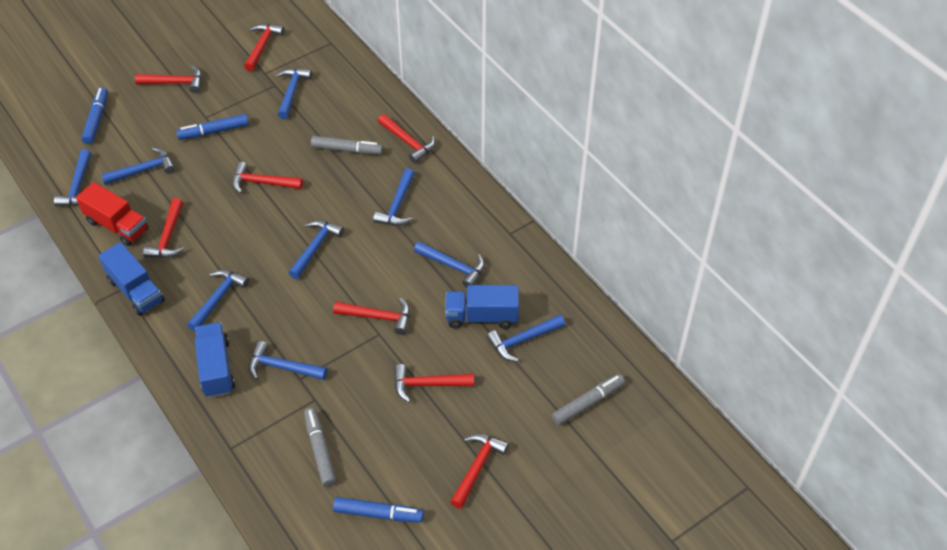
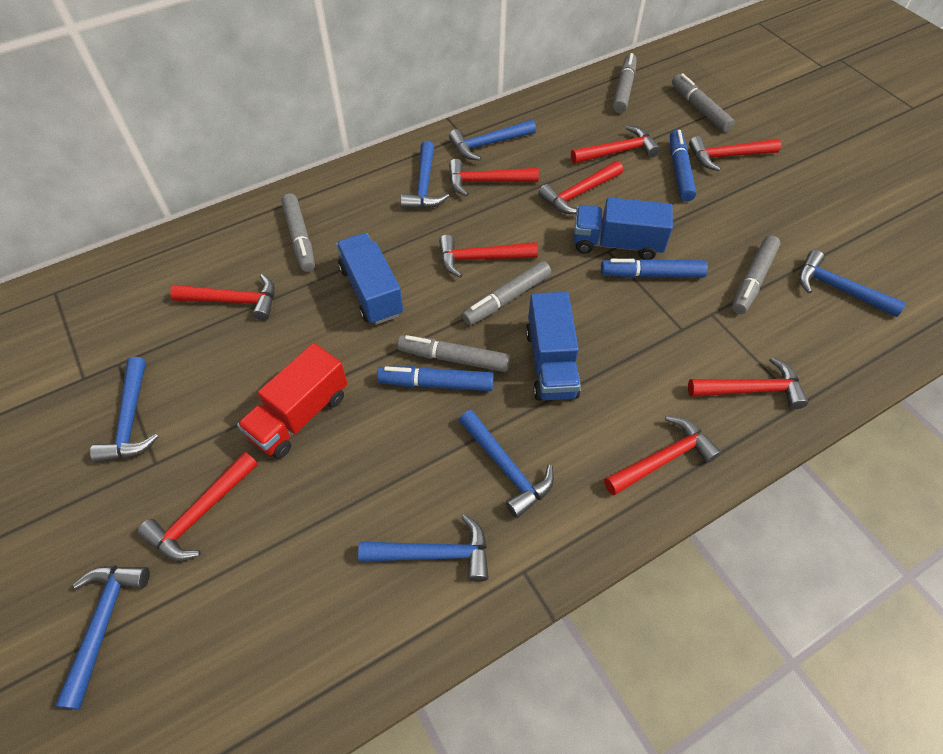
blue hammer: 9 -> 7
grey marker: 3 -> 6
red hammer: 8 -> 9

